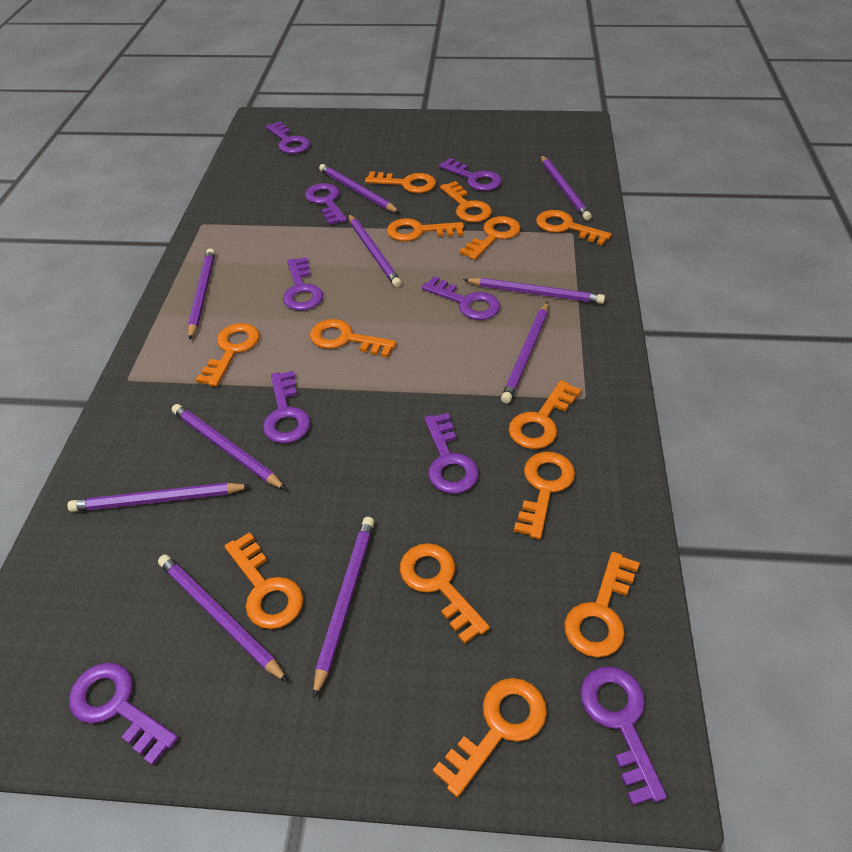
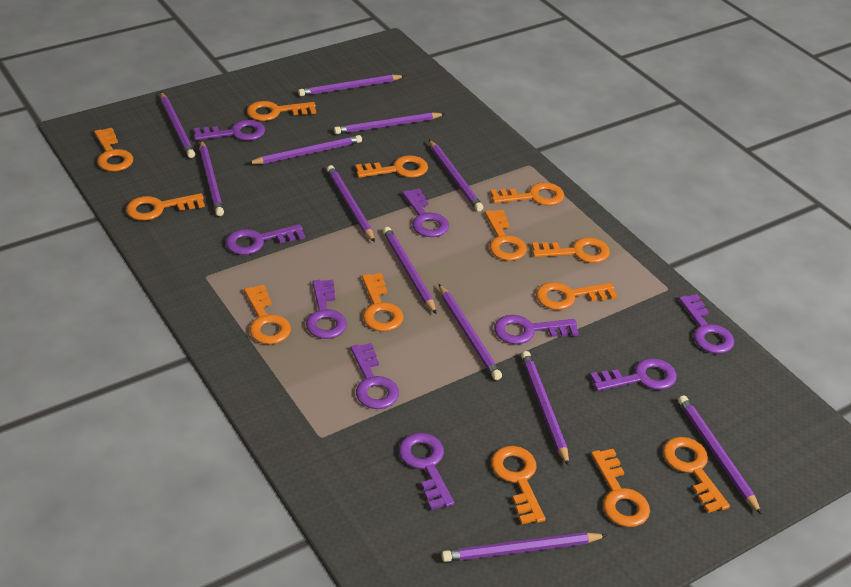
purple pencil: 10 -> 12

